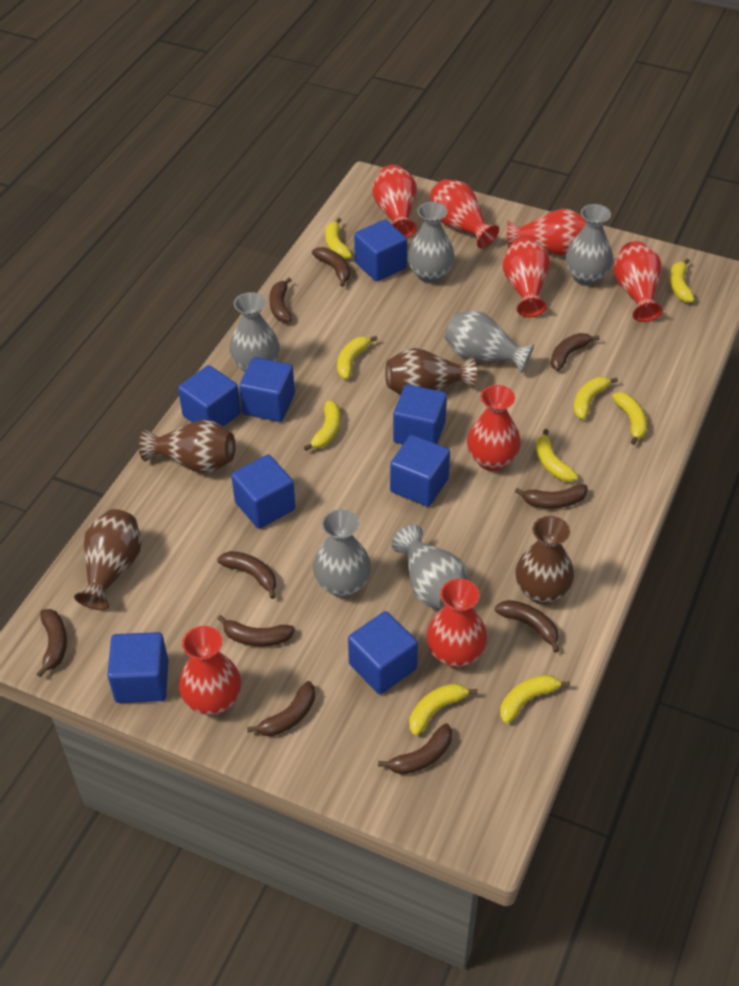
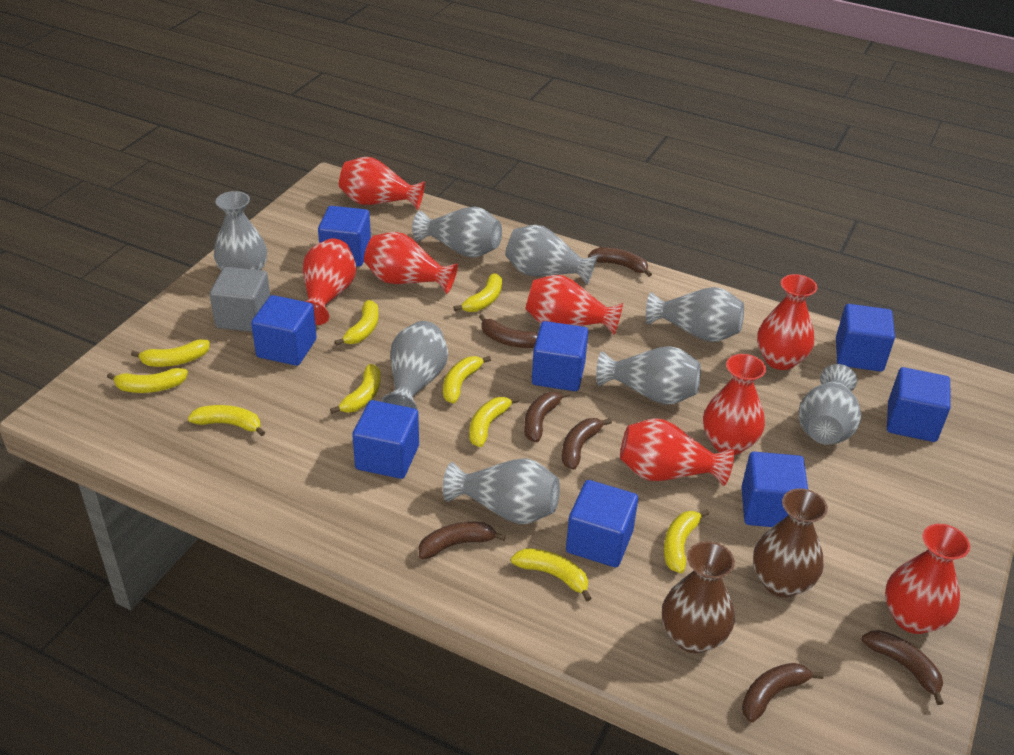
brown banana: 10 -> 7
brown vase: 4 -> 2
grey cube: 0 -> 1
grey vase: 6 -> 8
yellow banana: 9 -> 10

